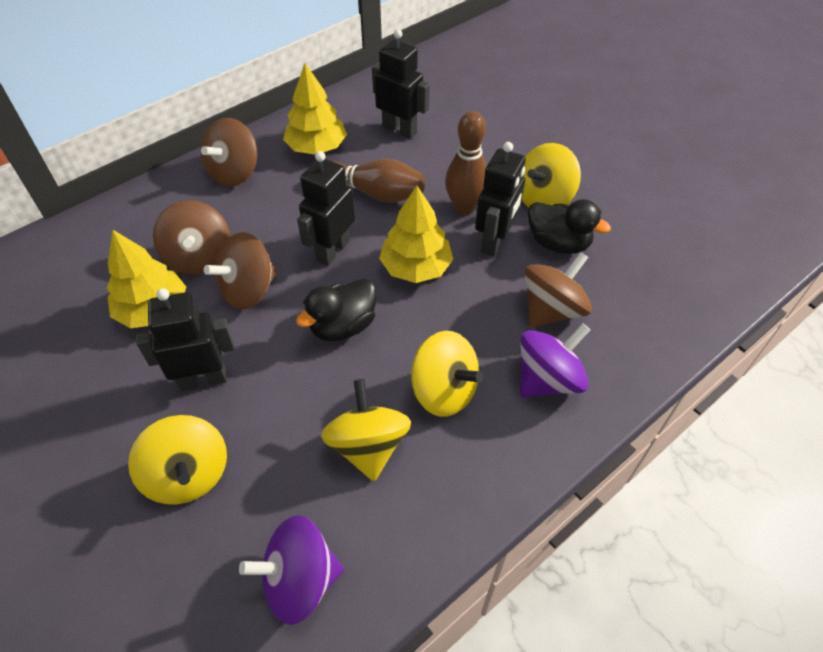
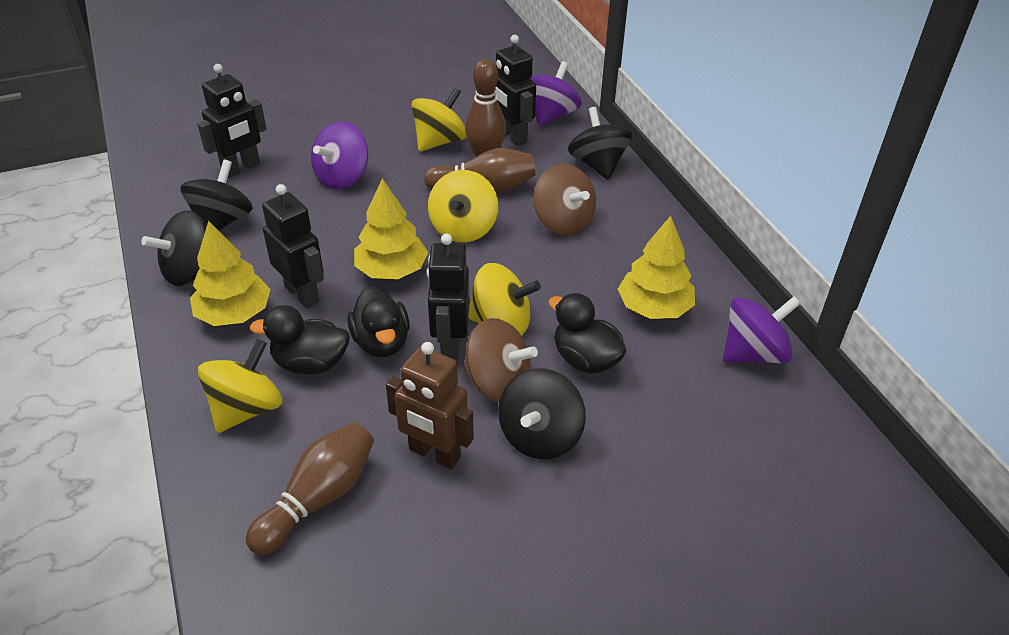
black duck: 2 -> 3
black spinning top: 0 -> 4
brown bowling pin: 2 -> 3
brown robot: 0 -> 1
brown spinning top: 4 -> 2
purple spinning top: 2 -> 3

